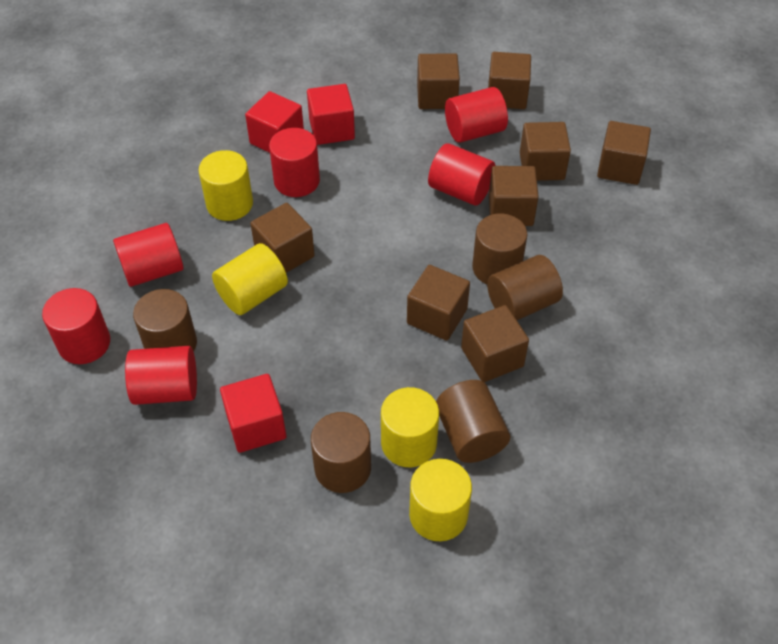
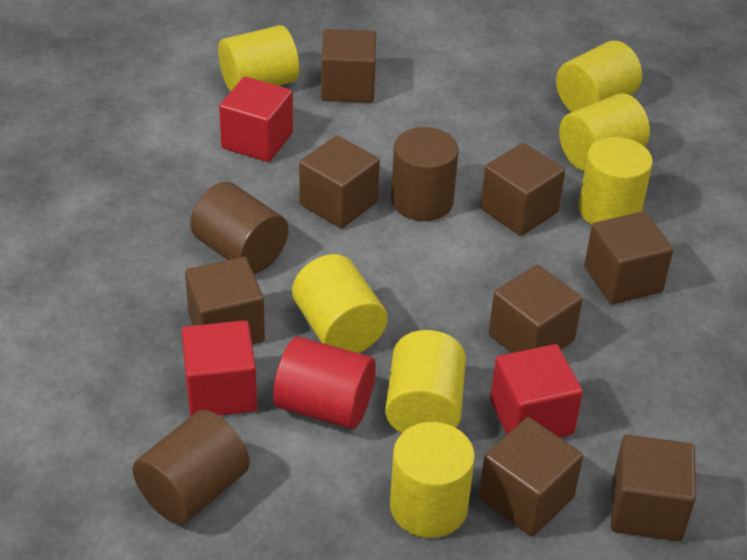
brown cylinder: 5 -> 3
red cylinder: 6 -> 1
yellow cylinder: 4 -> 7

